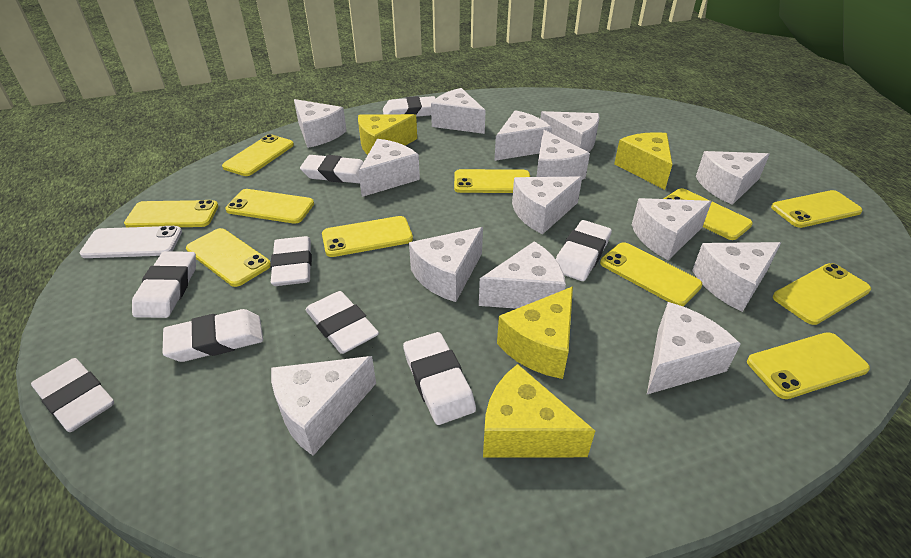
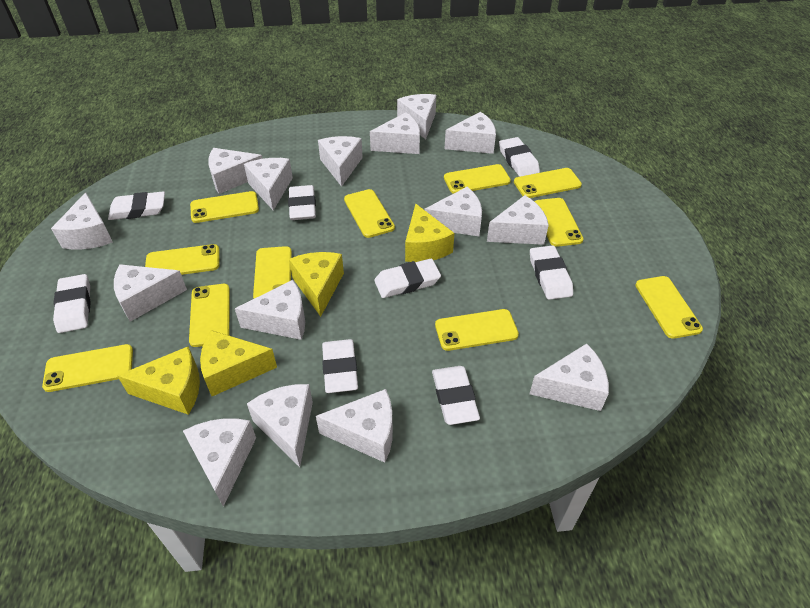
white cheese: 14 -> 15
white eraser: 9 -> 8
white phone: 1 -> 0

